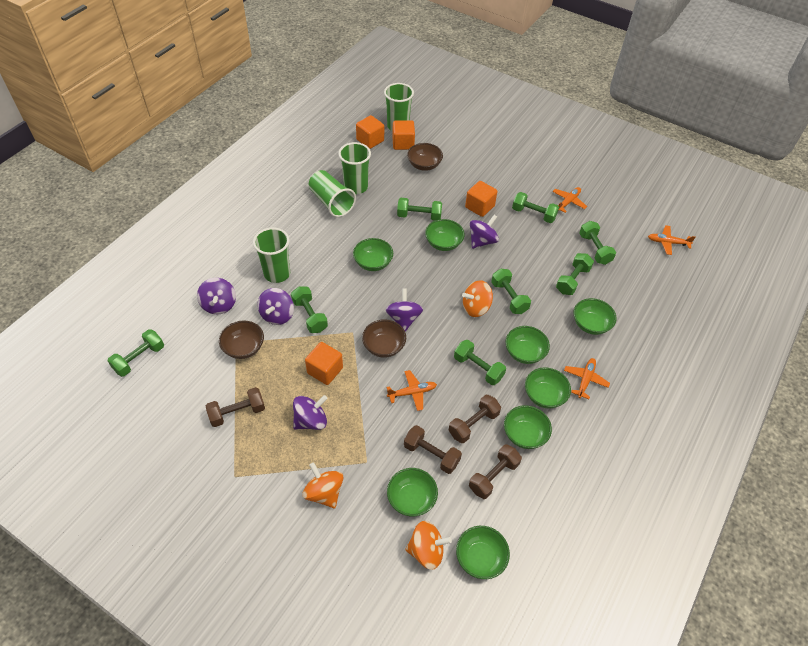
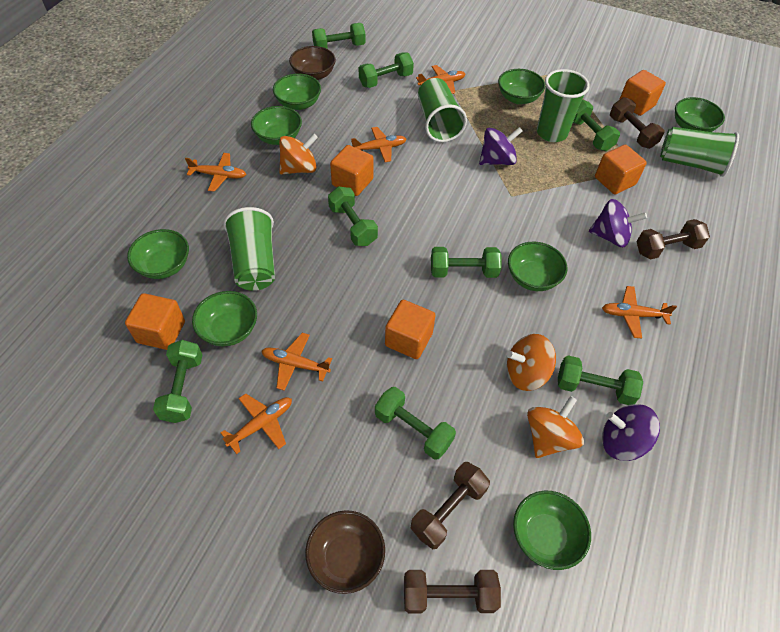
brown bowl: 3 -> 2
orange cube: 4 -> 5
orange plane: 4 -> 6
purple spinning top: 5 -> 3

